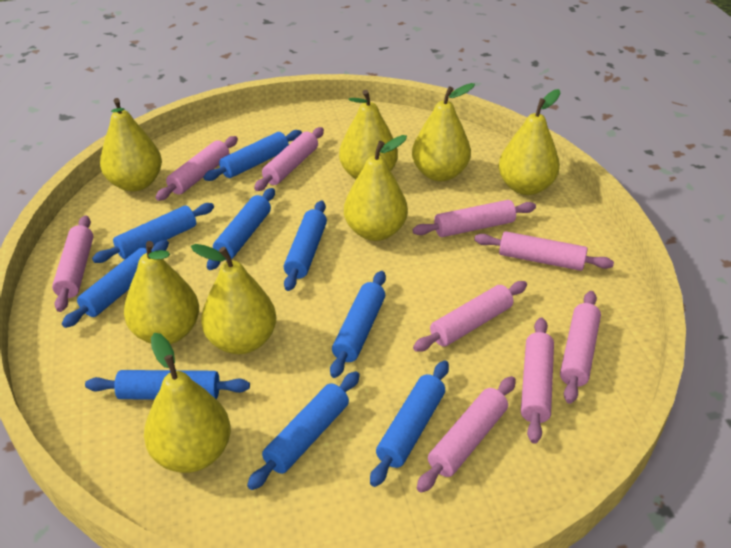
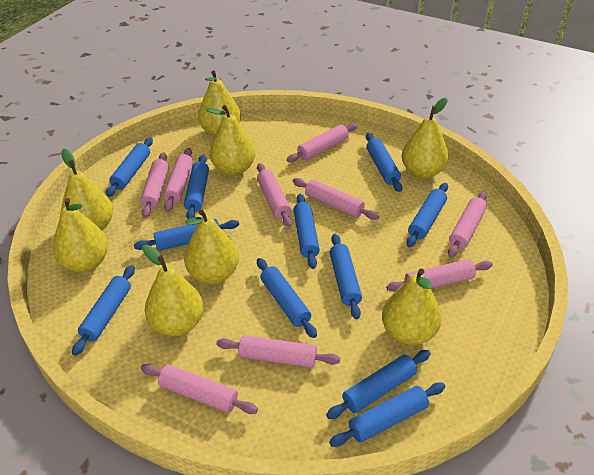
blue rolling pin: 9 -> 11

